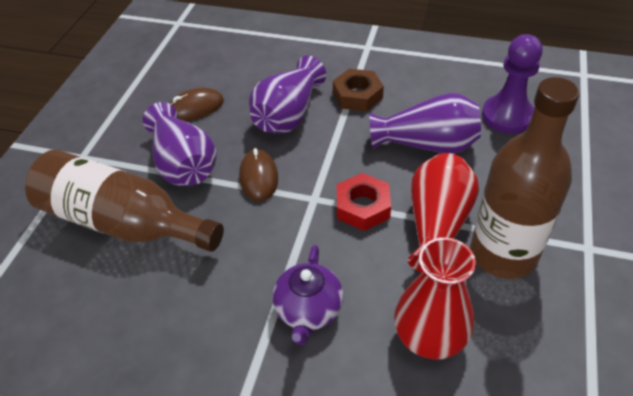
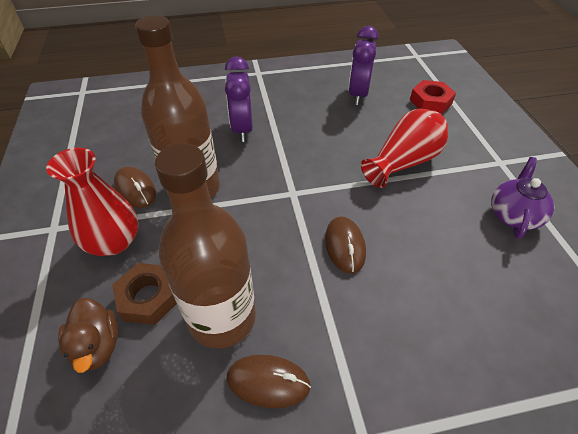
brown duck: 0 -> 1
brown mouse: 2 -> 3
purple clock: 0 -> 2
purple pawn: 1 -> 0
purple vase: 3 -> 0

